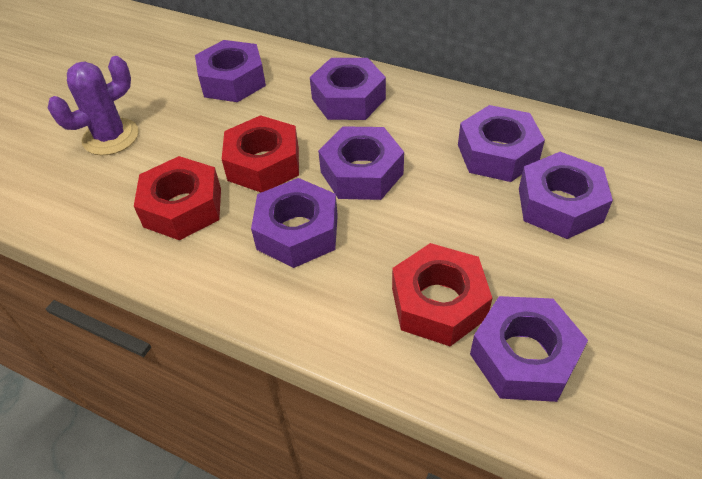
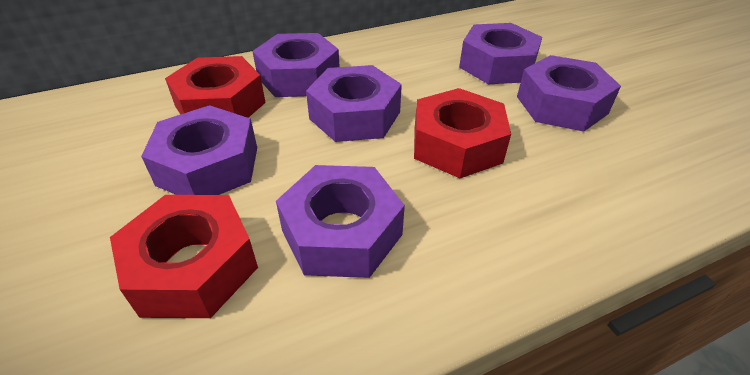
purple cactus: 1 -> 0
purple nut: 7 -> 6

